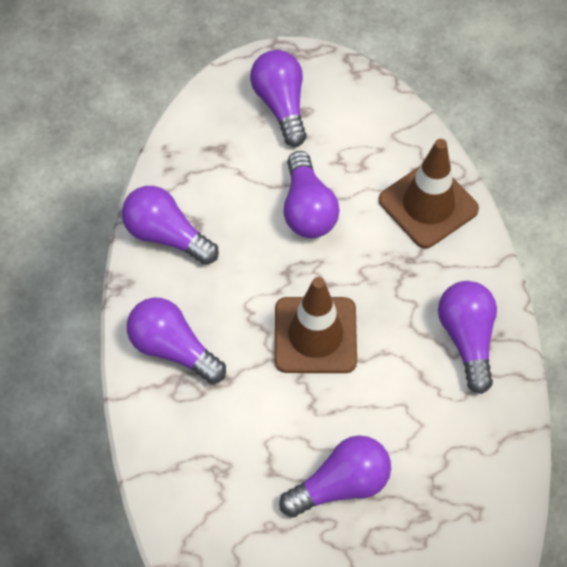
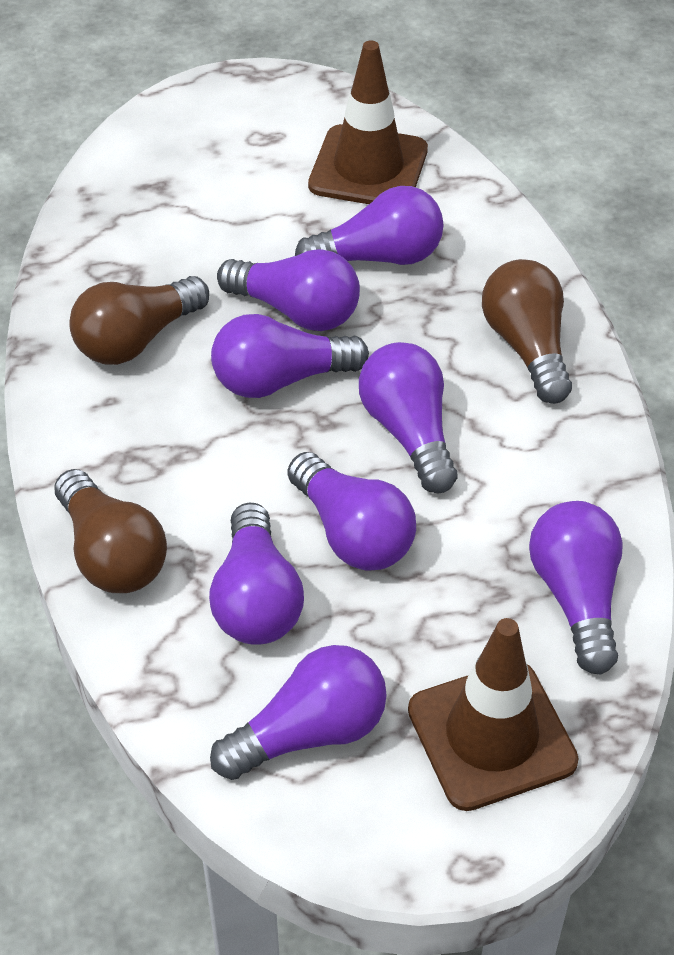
brown light bulb: 0 -> 3
purple light bulb: 6 -> 8

